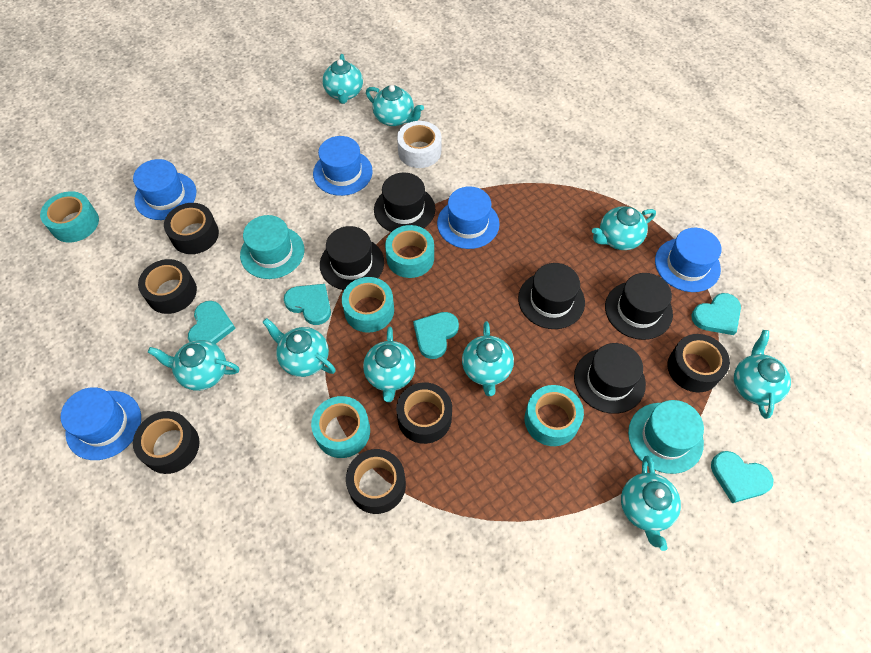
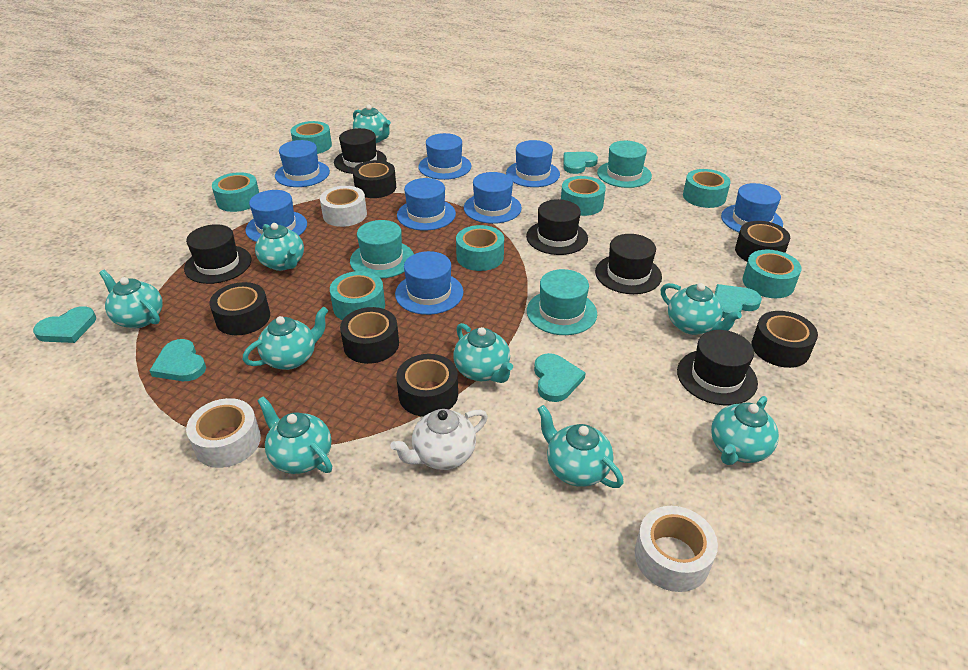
blue hat: 5 -> 8
turquoise hat: 2 -> 3
turquoise tape: 5 -> 7
white tape: 1 -> 3
white teapot: 0 -> 1

